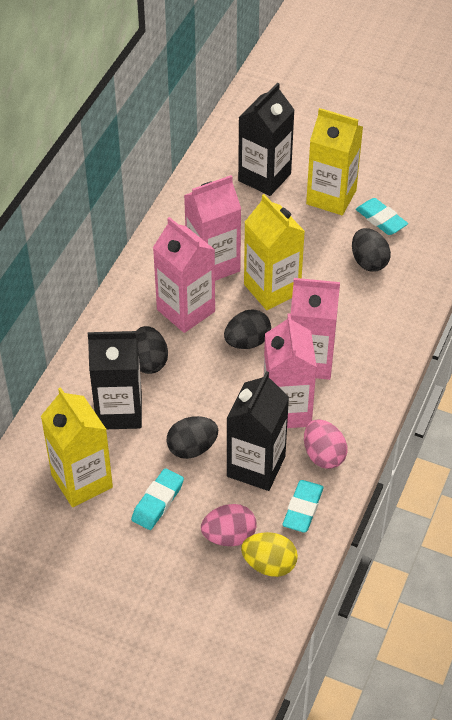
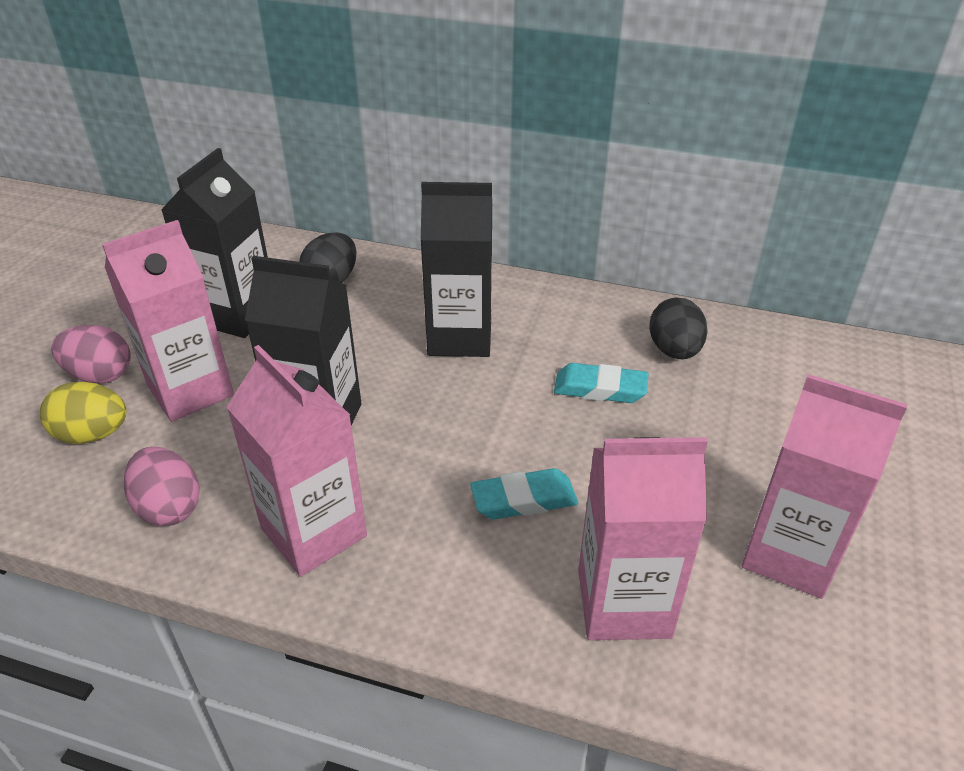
black egg: 4 -> 2
turquoise eraser: 3 -> 2
yellow carton: 3 -> 0

